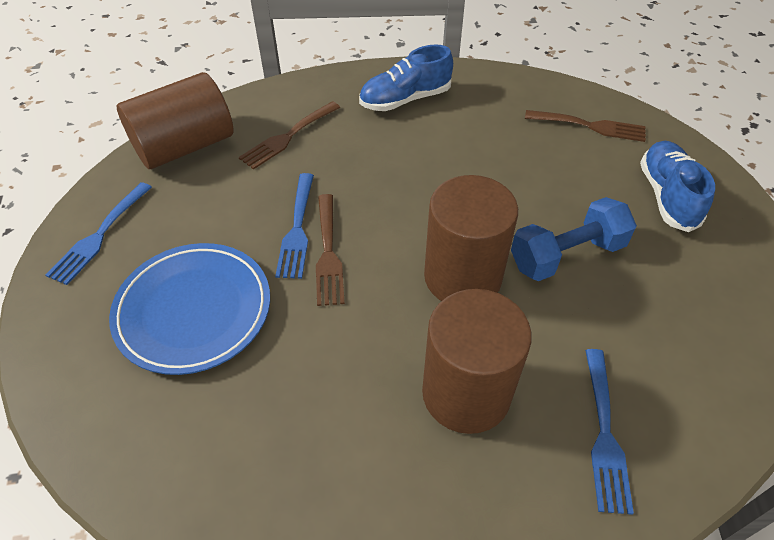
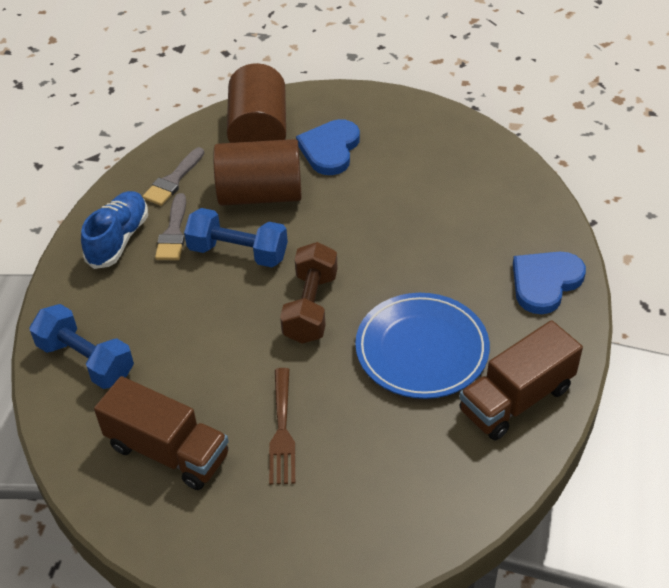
blue dumbbell: 1 -> 2
blue fork: 3 -> 0
blue heart: 0 -> 2
blue shoe: 2 -> 1
brown cylinder: 3 -> 2
brown dumbbell: 0 -> 1
brown fork: 3 -> 1
brown truck: 0 -> 2
grey brush: 0 -> 2

